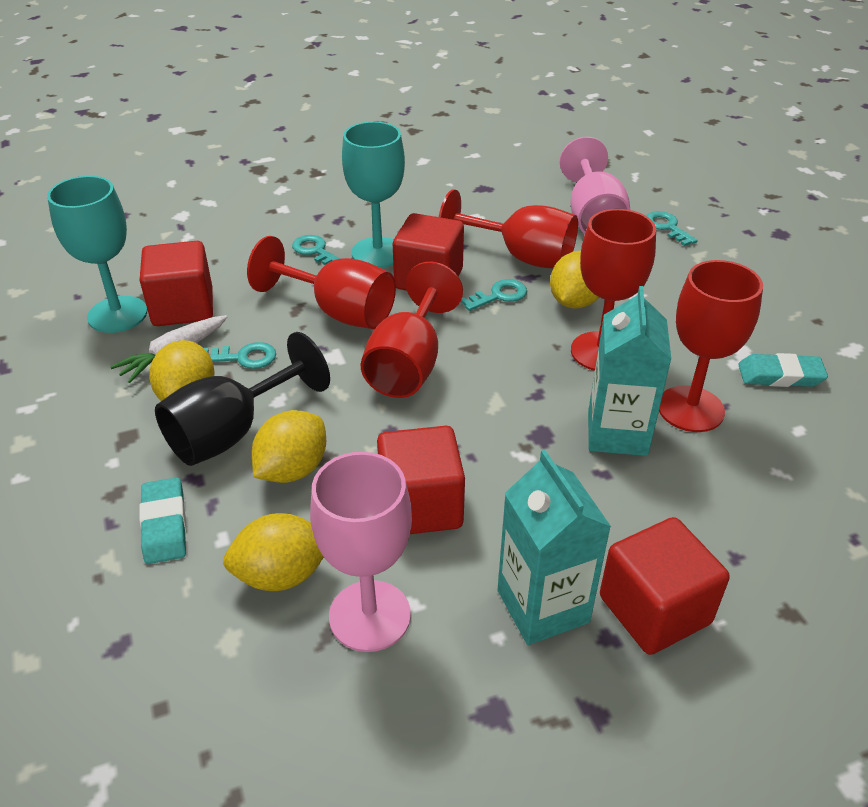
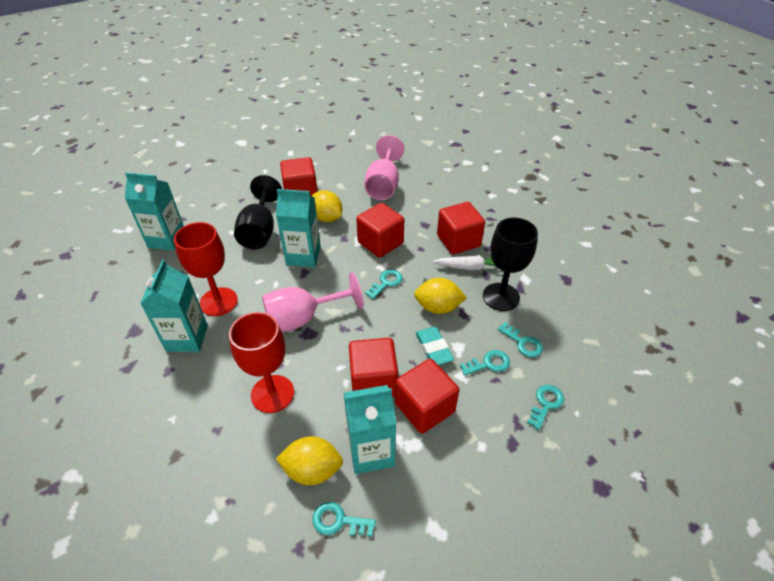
black goblet: 1 -> 2
red cube: 4 -> 5
red goblet: 5 -> 2
turquoise carton: 2 -> 4
turquoise eraser: 2 -> 1
turquoise goblet: 2 -> 0
turquoise key: 4 -> 5
yellow lemon: 4 -> 3

